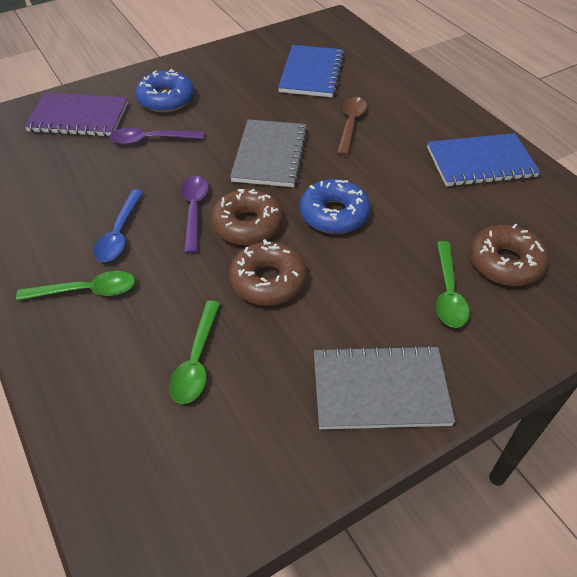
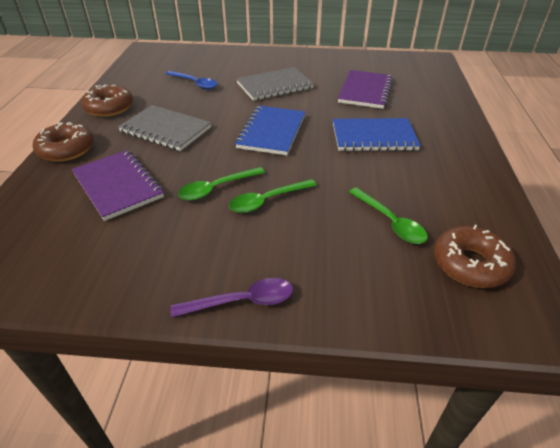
blue donut: 2 -> 0
brown spoon: 1 -> 0
purple notebook: 1 -> 2
purple spoon: 2 -> 1

